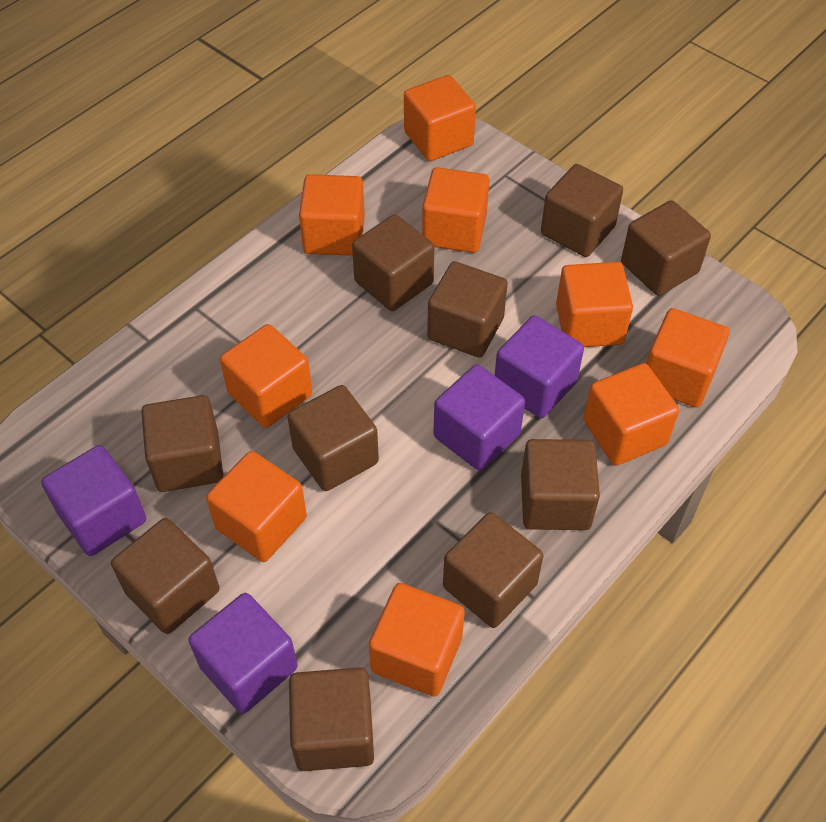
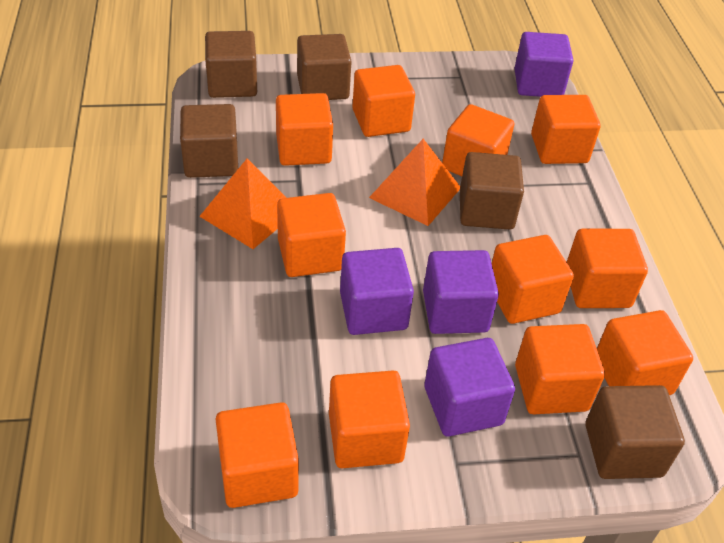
brown cube: 10 -> 5
orange cube: 9 -> 11
orange pyramid: 0 -> 2

